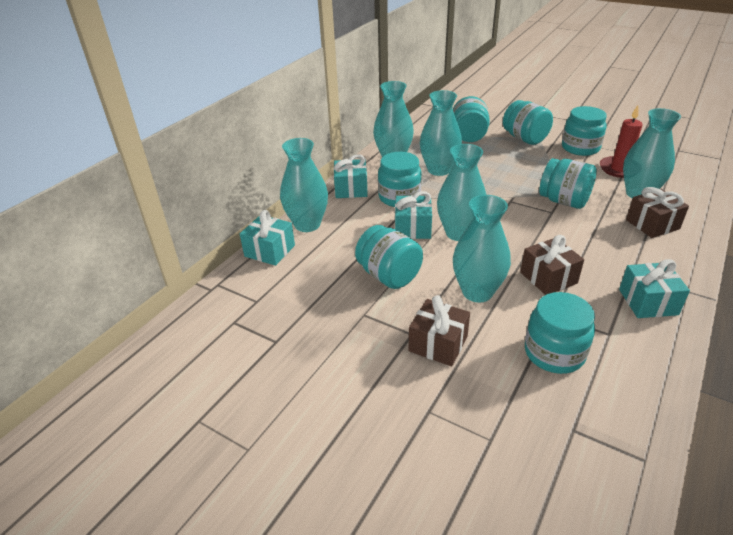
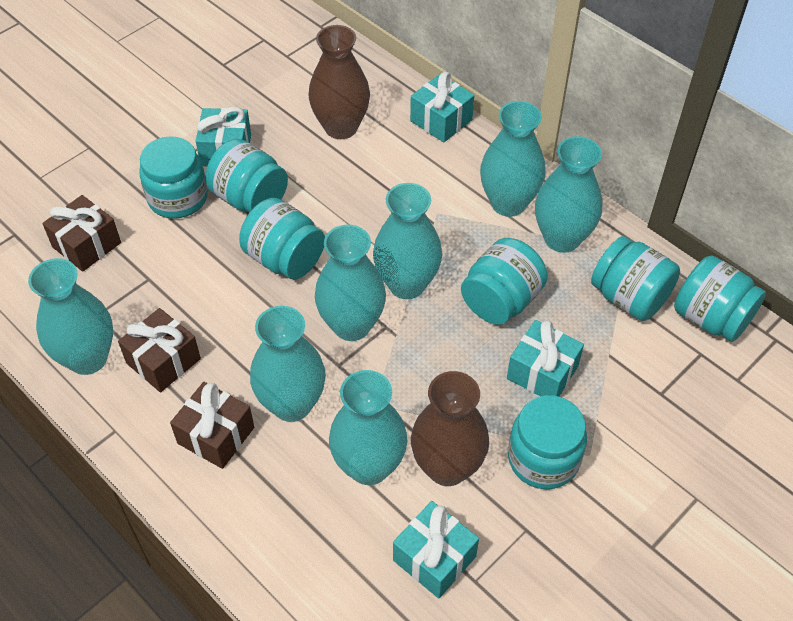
brown vase: 0 -> 2
red candle: 1 -> 0
turquoise vase: 6 -> 7

